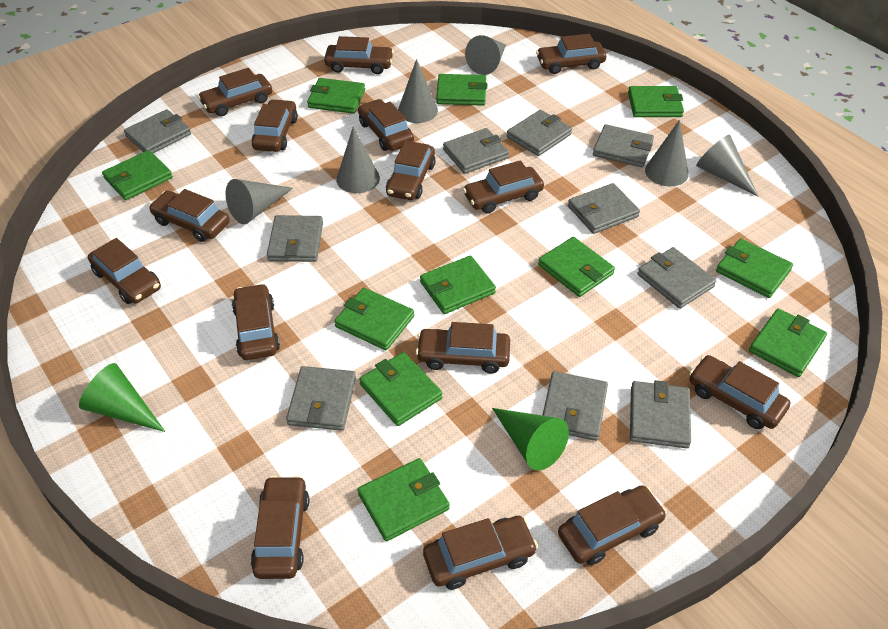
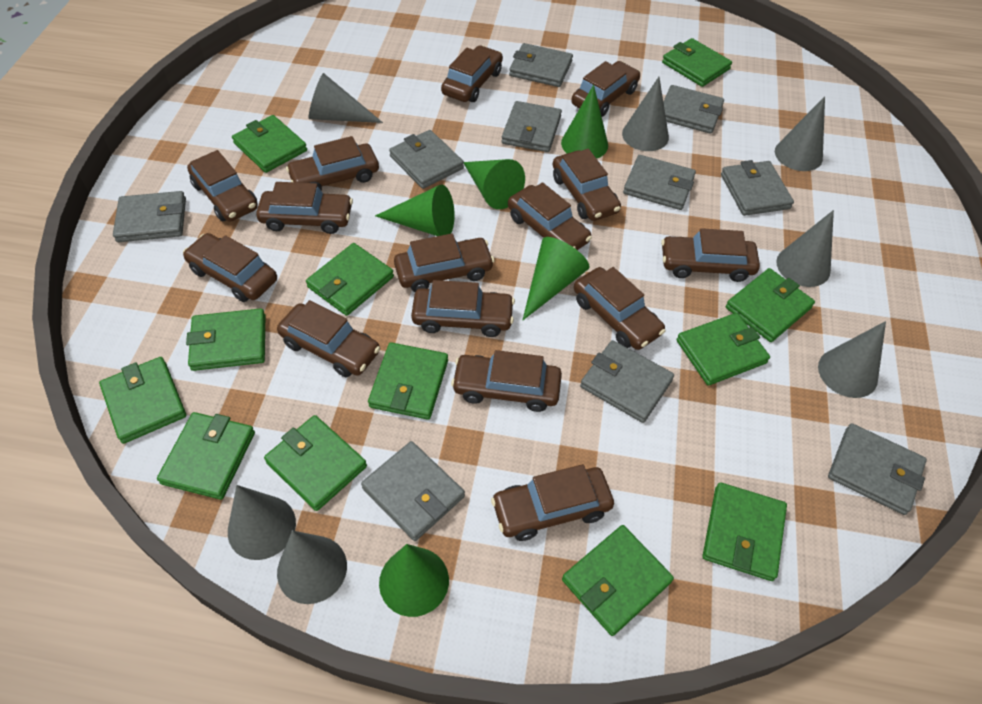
green cone: 2 -> 5
green wallet: 11 -> 12
grey cone: 6 -> 7

